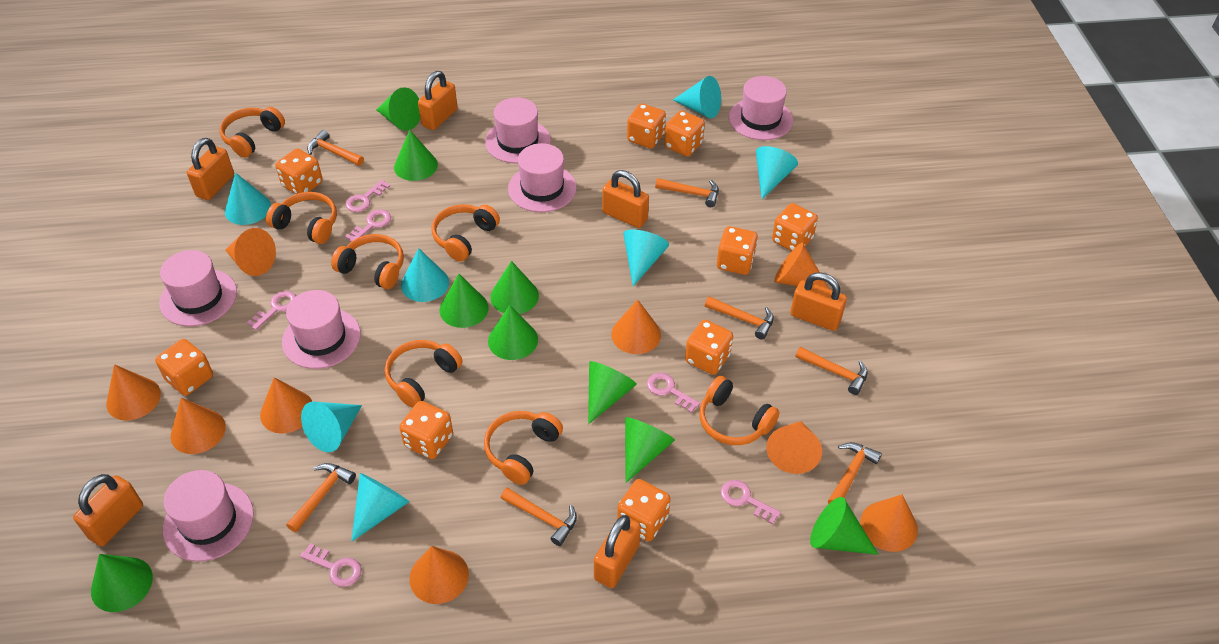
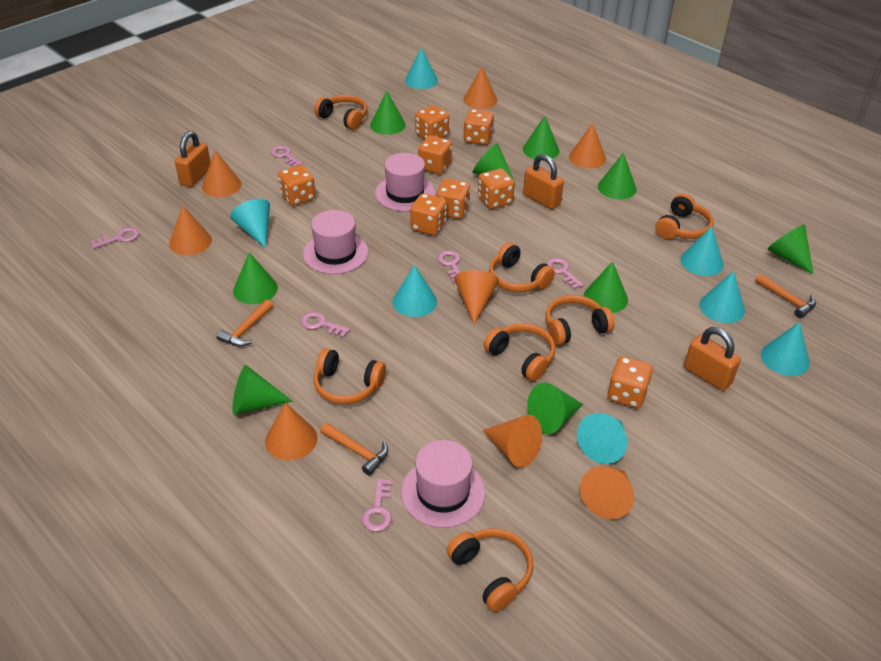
orange cone: 9 -> 8
orange dice: 9 -> 8
orange hammer: 7 -> 3
orange padlock: 6 -> 3
pink hat: 6 -> 3

